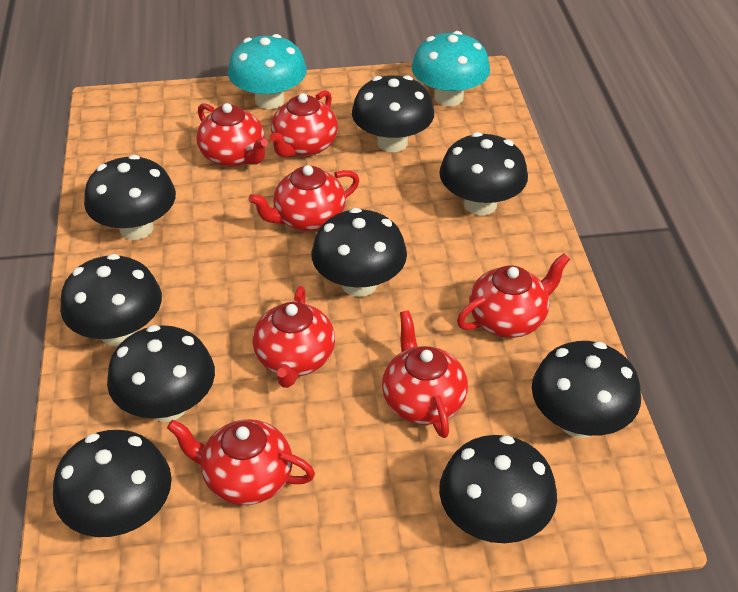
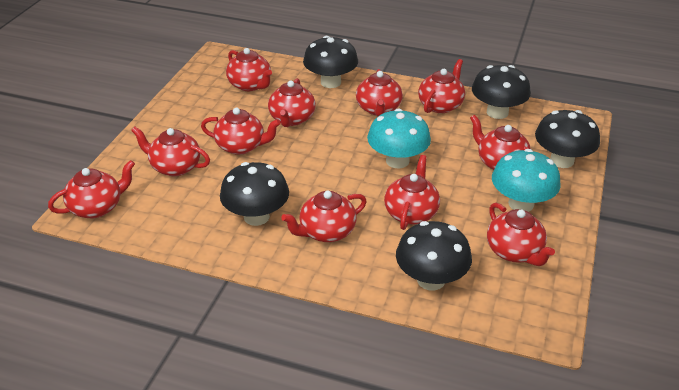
black mushroom: 9 -> 5
red teapot: 7 -> 11

